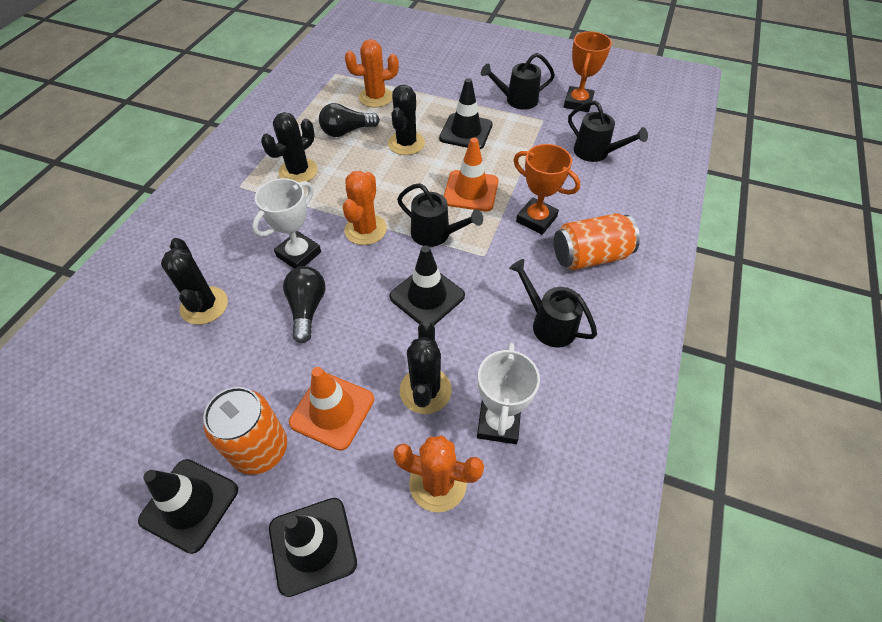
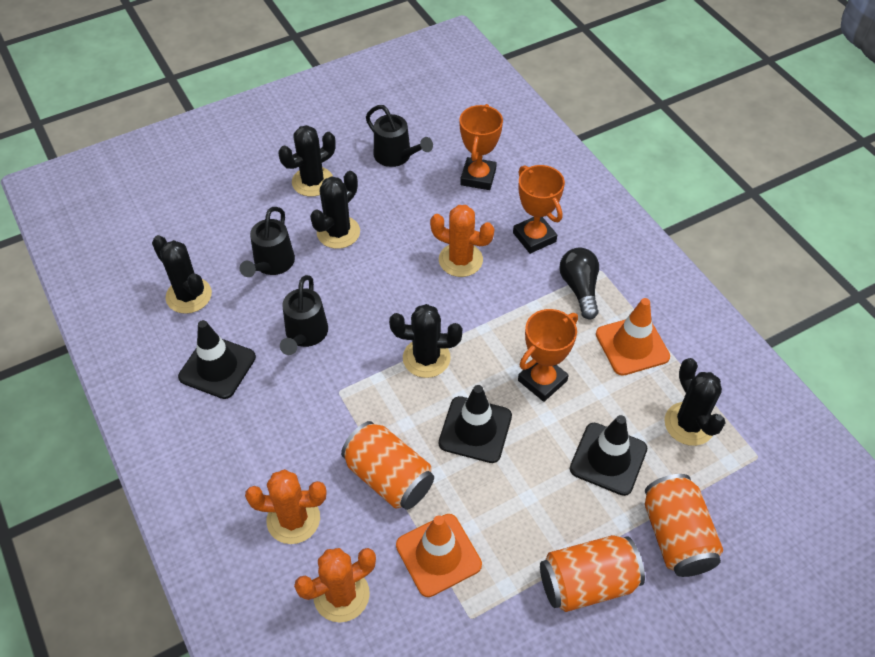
black cactus: 4 -> 5
black light bulb: 2 -> 1
black traffic cone: 4 -> 3
black watering can: 4 -> 3
orange can: 2 -> 3
orange trophy: 2 -> 3
white trophy: 2 -> 0

